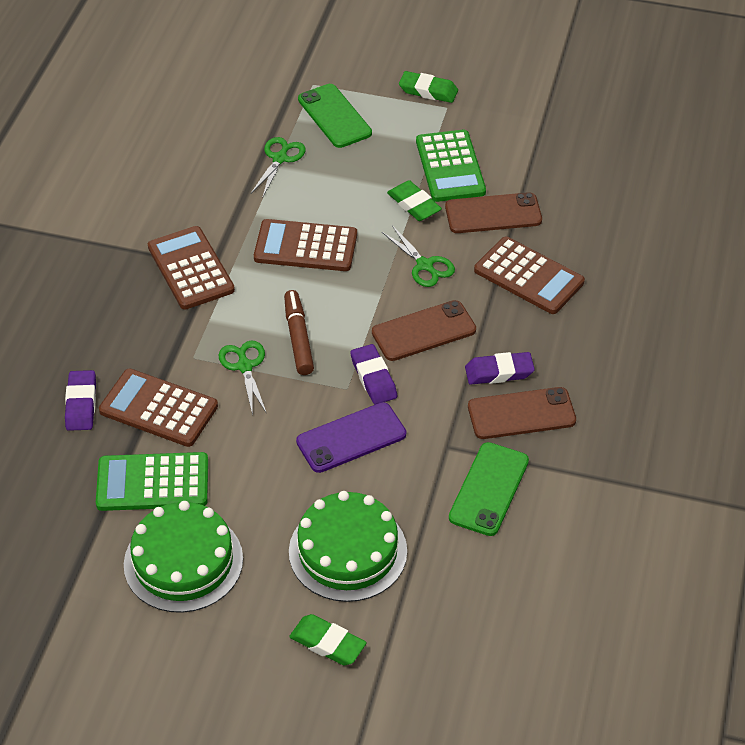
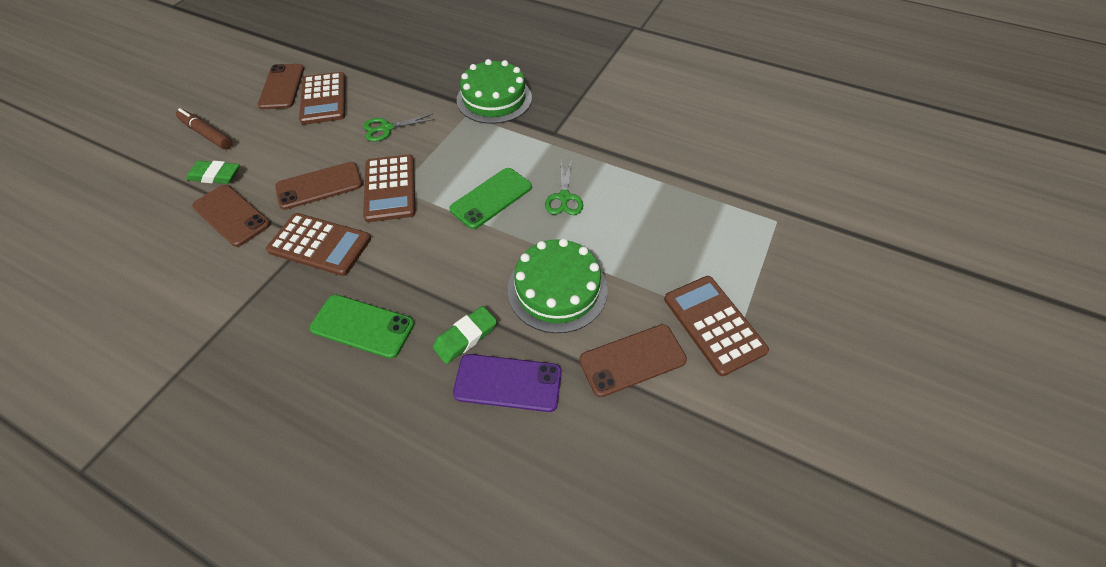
brown phone: 3 -> 4
green calculator: 2 -> 0
green eraser: 3 -> 2
green scissors: 3 -> 2
purple eraser: 3 -> 0

